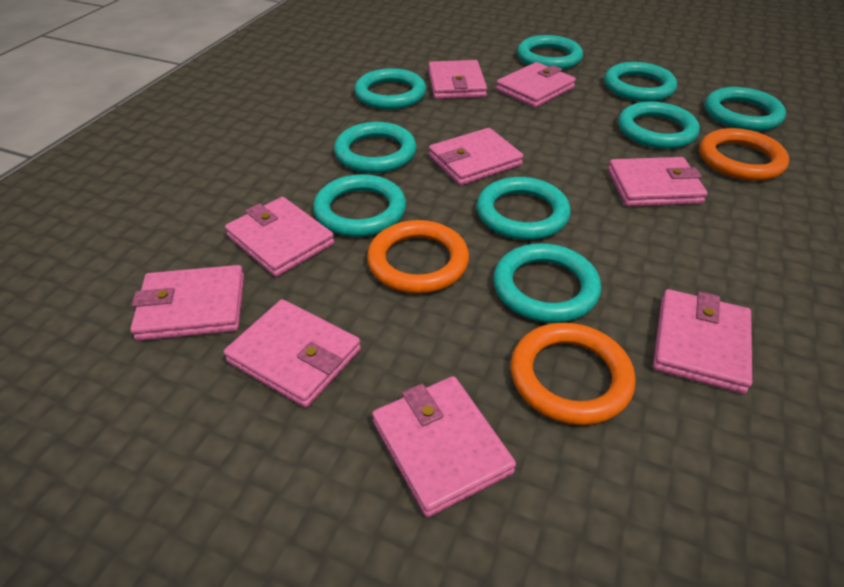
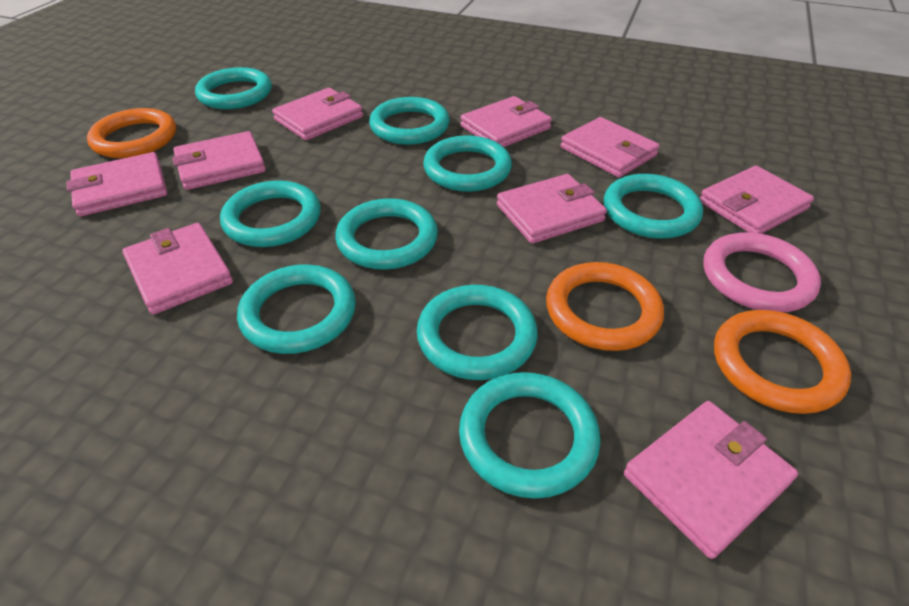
pink ring: 0 -> 1

